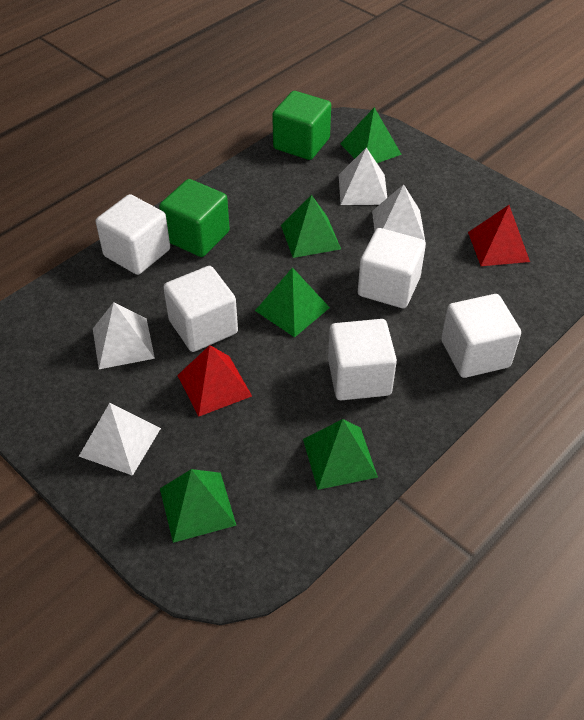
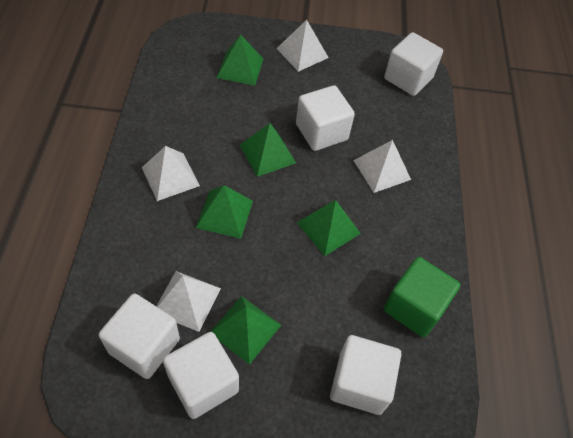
green cube: 2 -> 1
red pyramid: 2 -> 0

